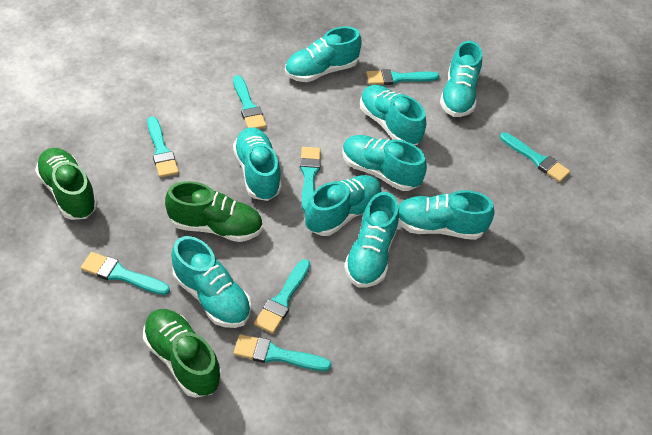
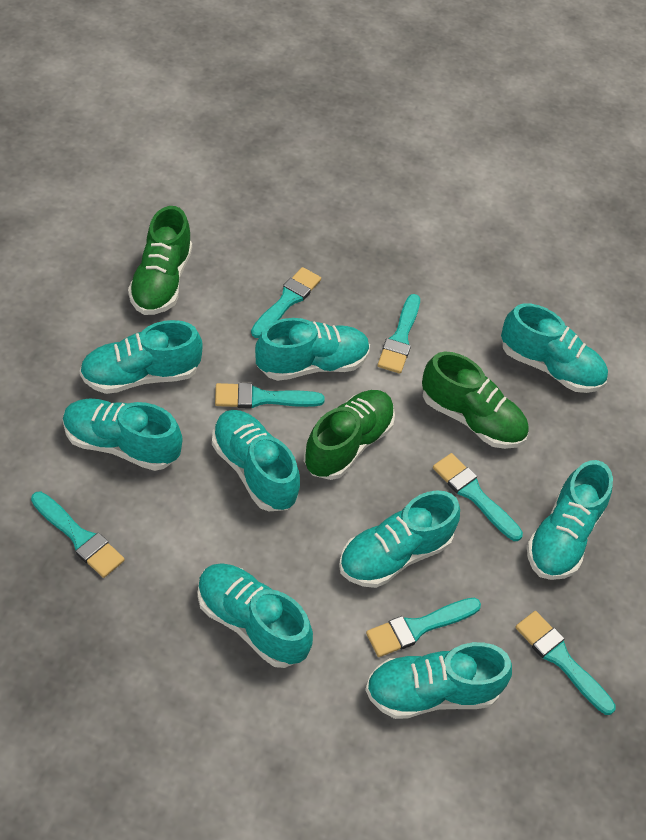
turquoise brush: 8 -> 7

